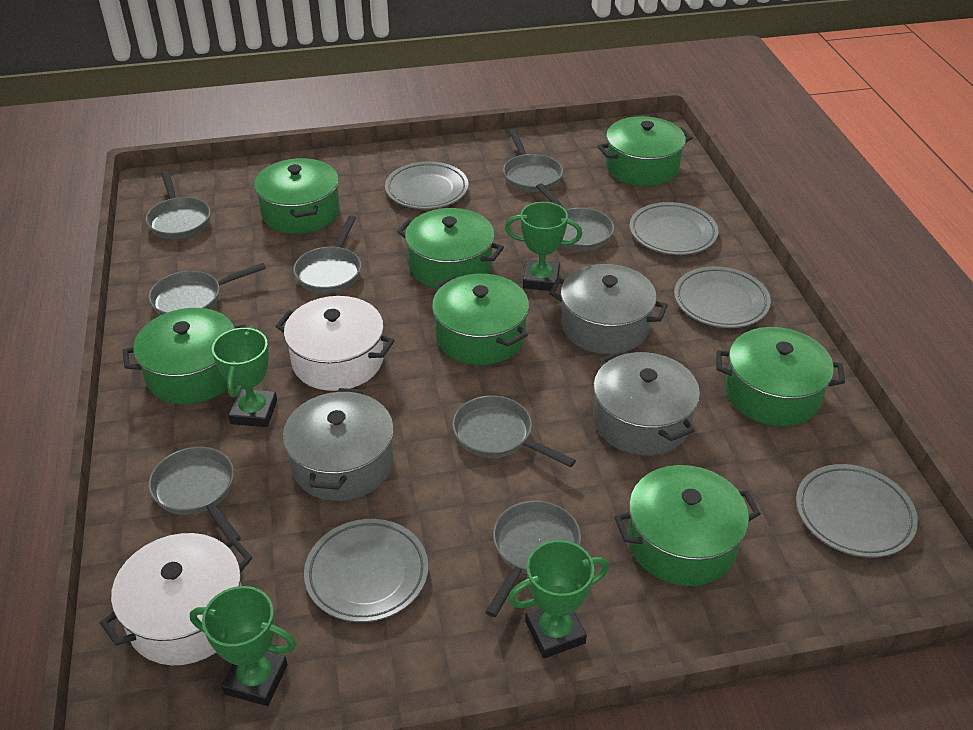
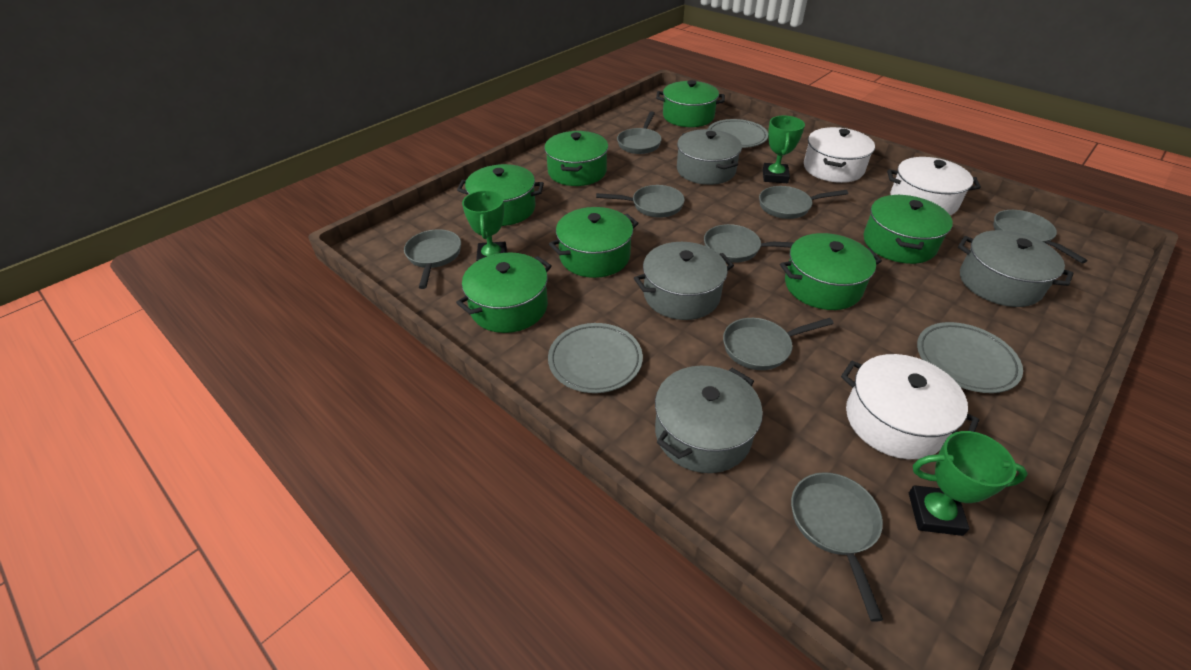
green trophy: 4 -> 3
grey plate: 5 -> 3
grey pot: 3 -> 4
white pot: 2 -> 3

